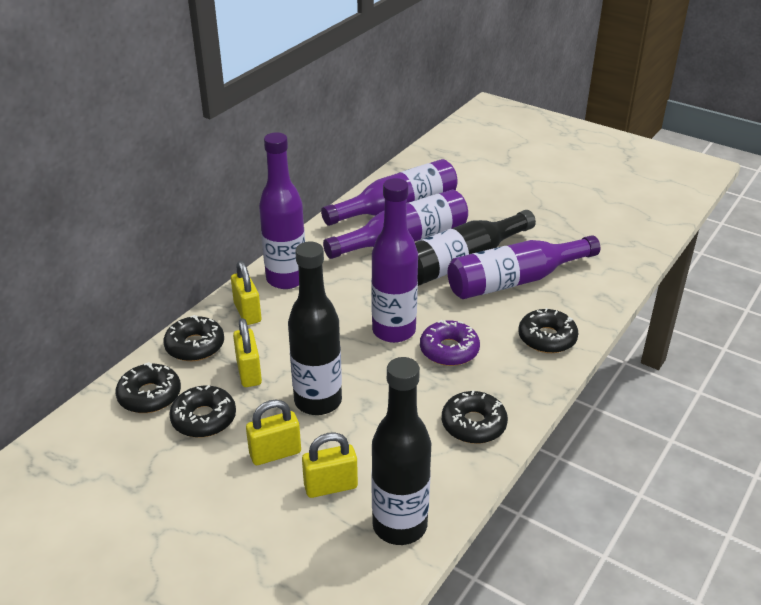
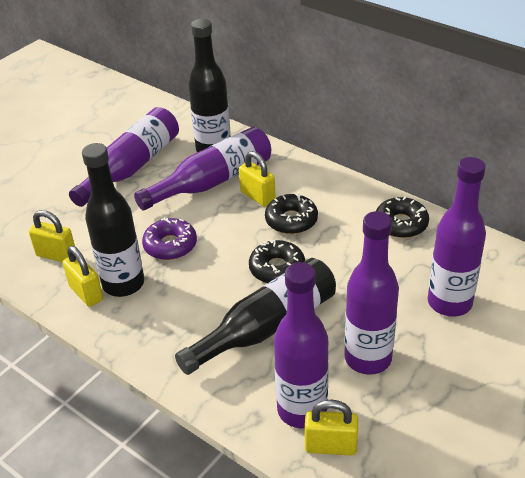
black donut: 5 -> 3

